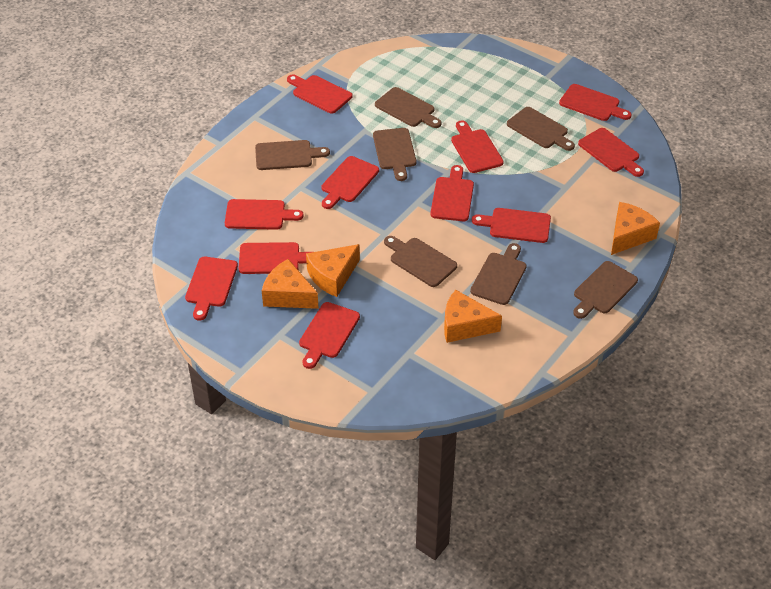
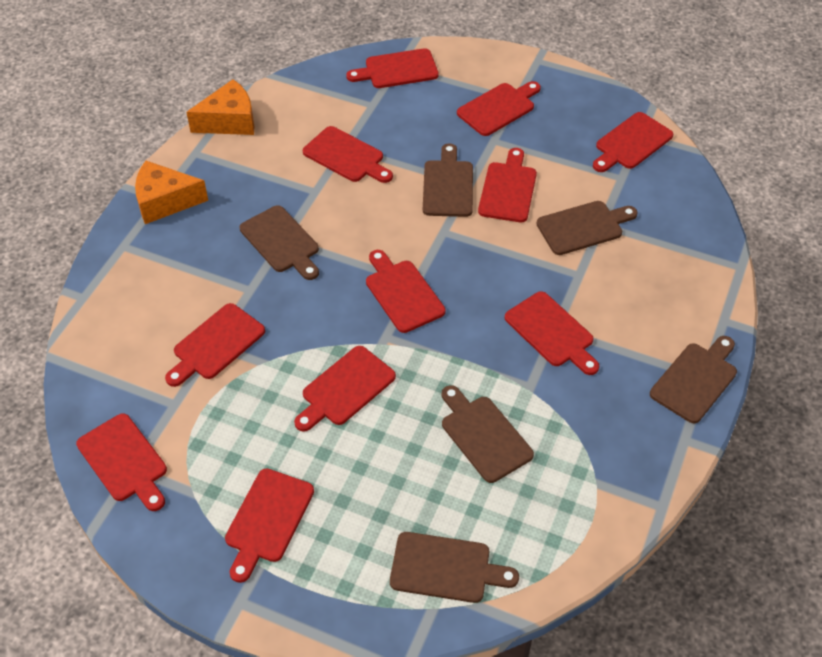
brown cutting board: 7 -> 6
orange cheese: 4 -> 2

